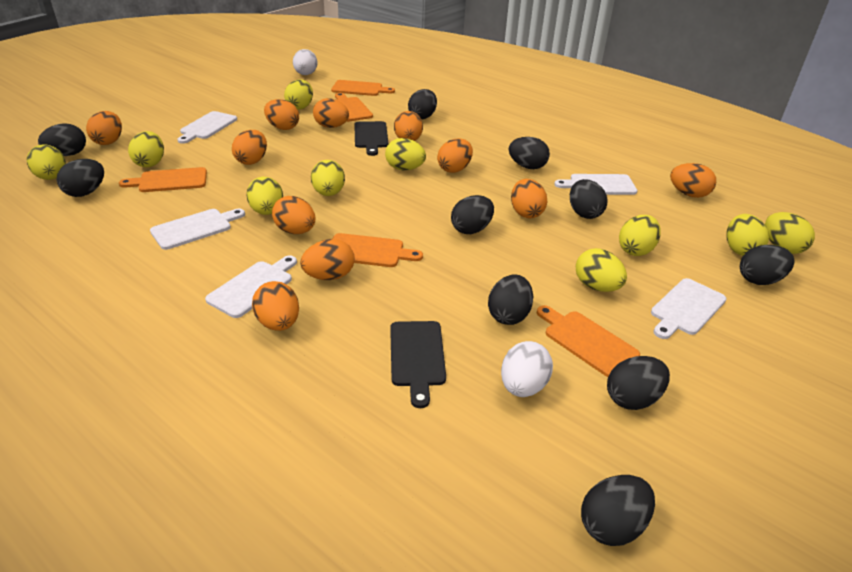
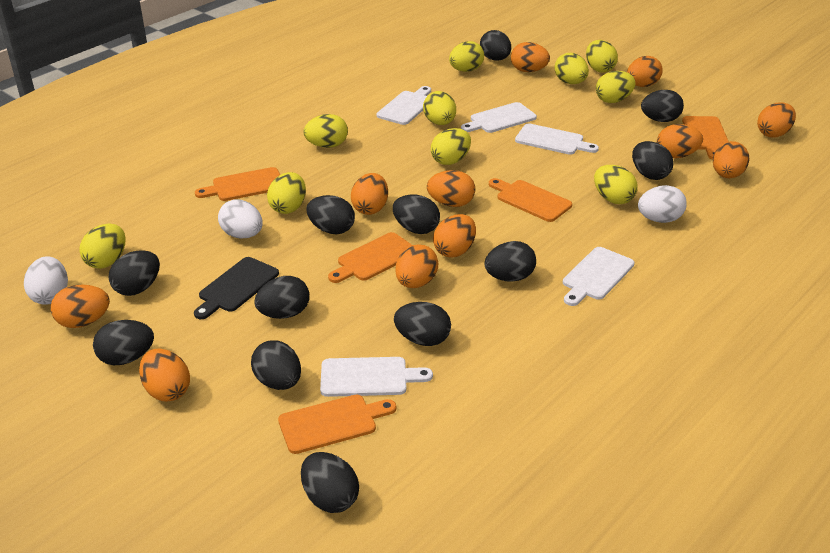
black cutting board: 2 -> 1
black egg: 10 -> 12
white egg: 2 -> 3

